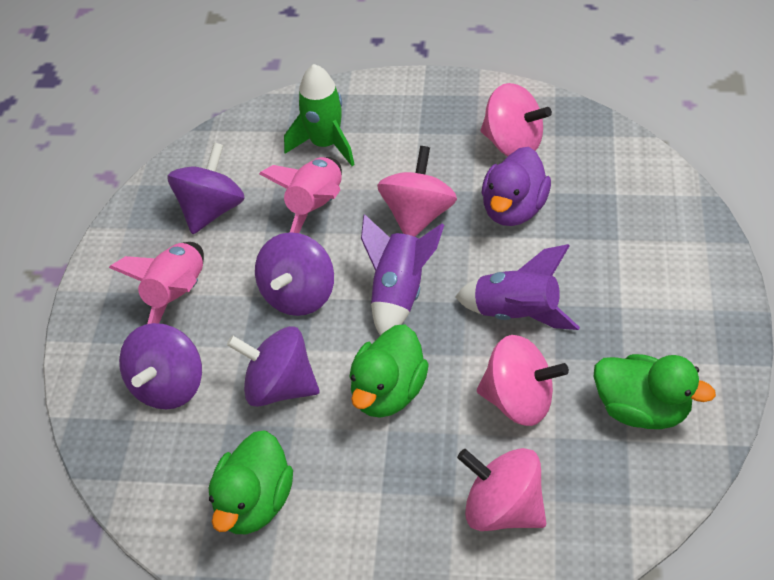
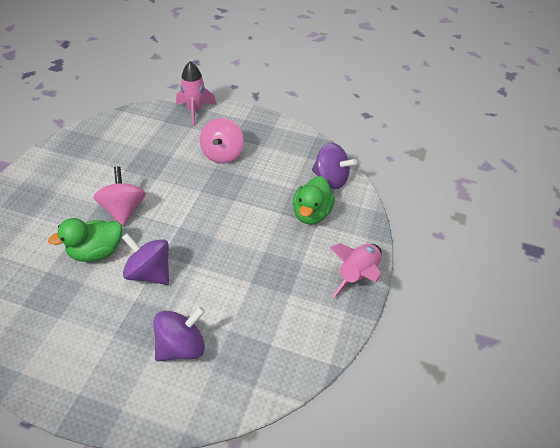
green duck: 3 -> 2
green rocket: 1 -> 0
pink spinning top: 4 -> 2
purple duck: 1 -> 0
purple rocket: 2 -> 0
purple spinning top: 4 -> 3

